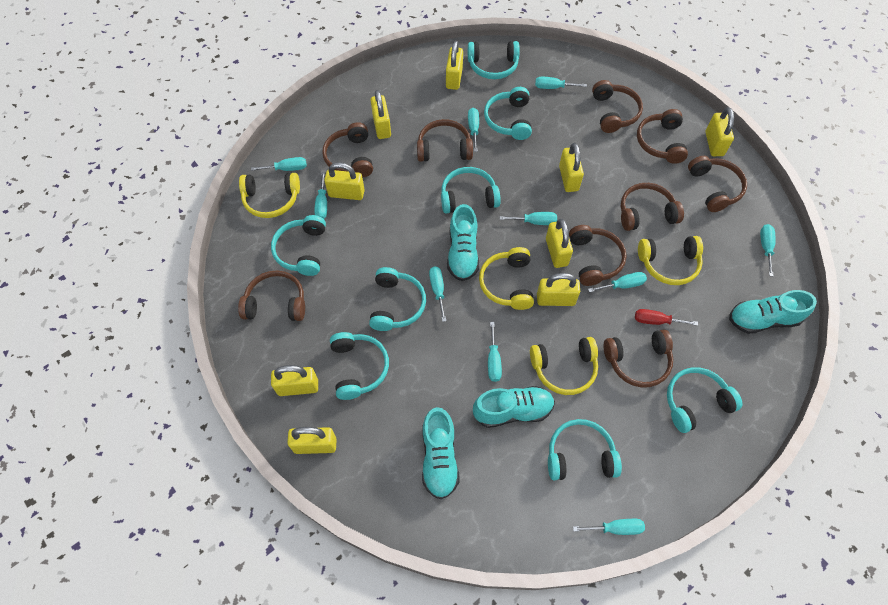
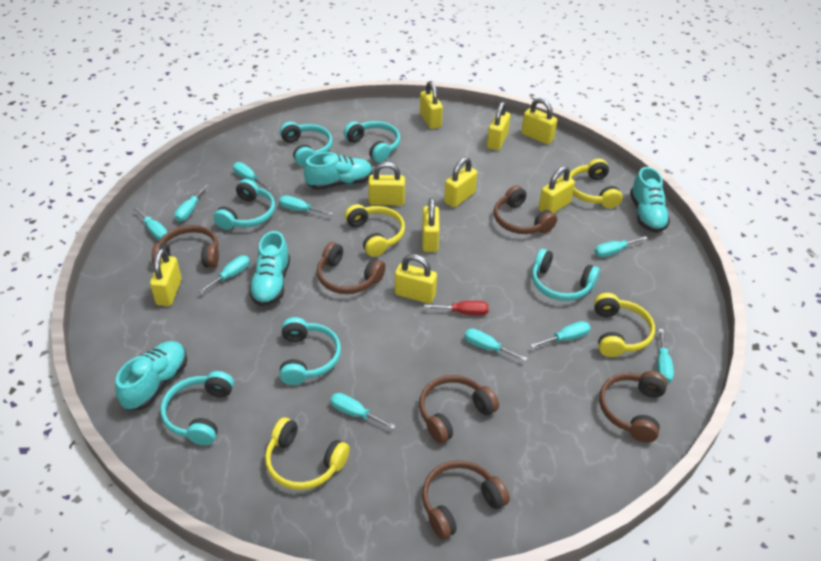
brown headphones: 9 -> 6
turquoise headphones: 8 -> 6

